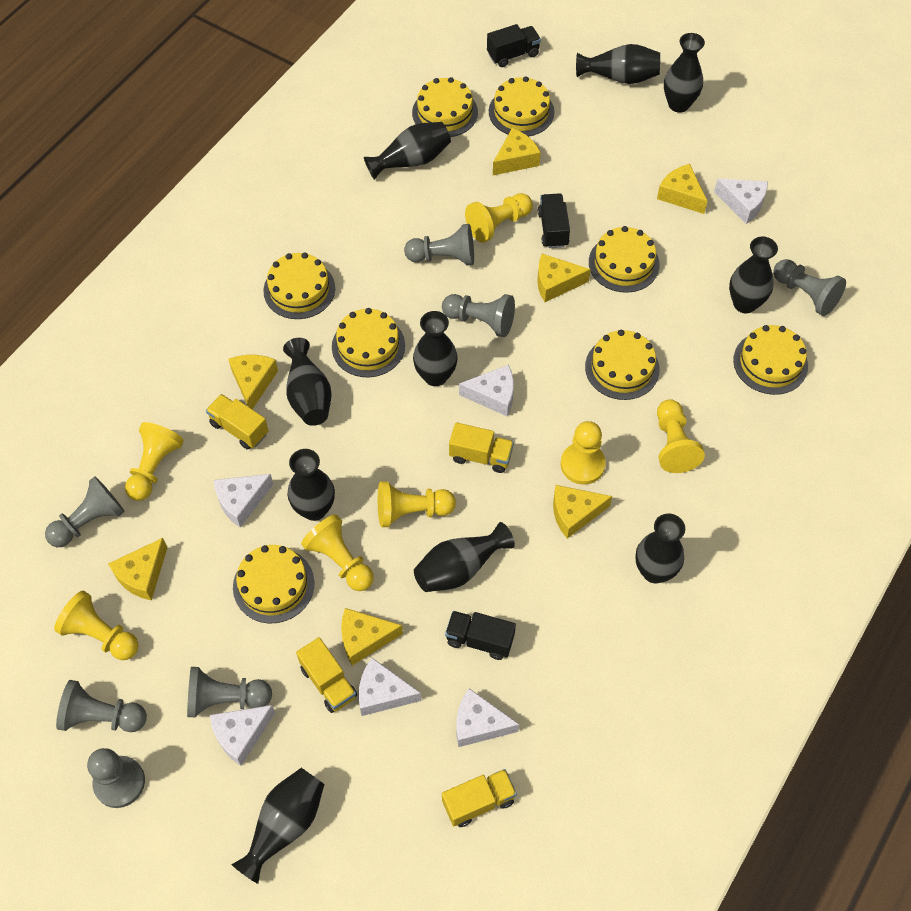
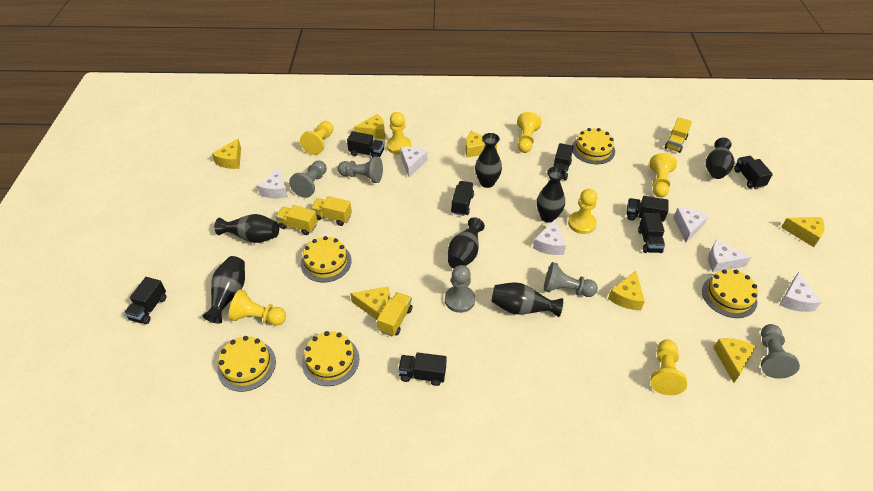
black truck: 3 -> 8
black vase: 10 -> 7
grey pawn: 7 -> 5
yellow cake: 8 -> 5

